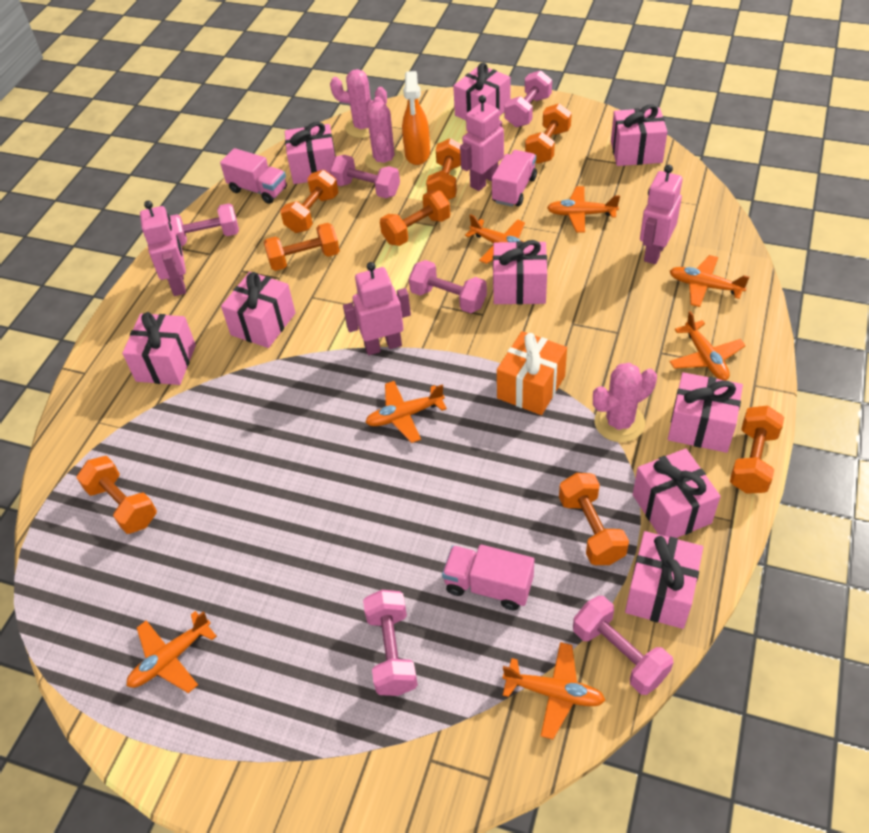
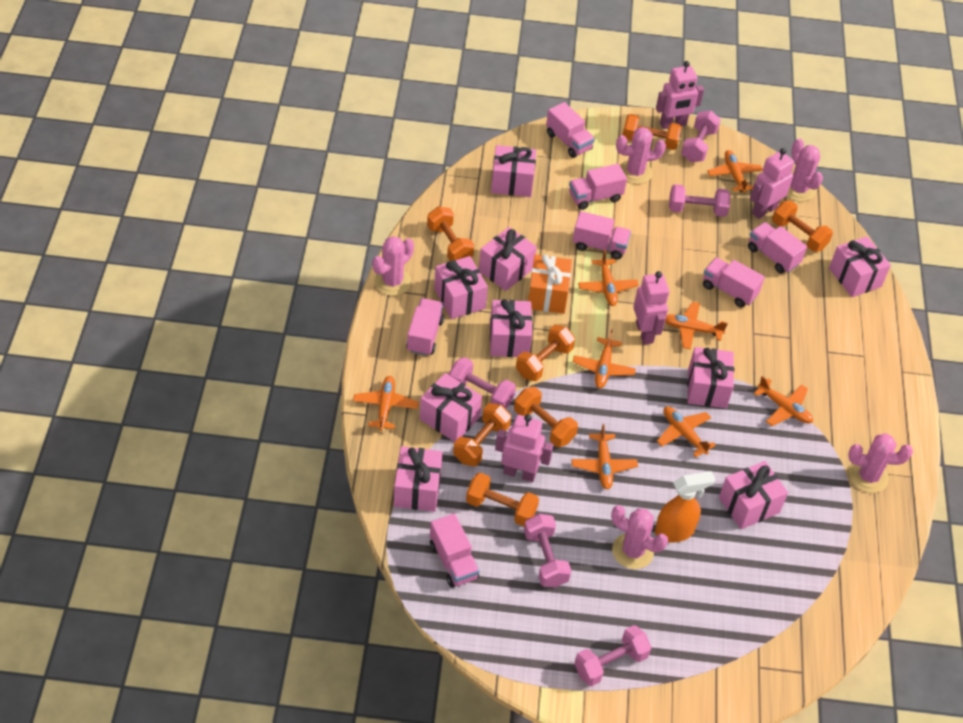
orange dumbbell: 8 -> 7
orange plane: 7 -> 8
pink cactus: 3 -> 5
pink dumbbell: 6 -> 5
pink truck: 3 -> 7

